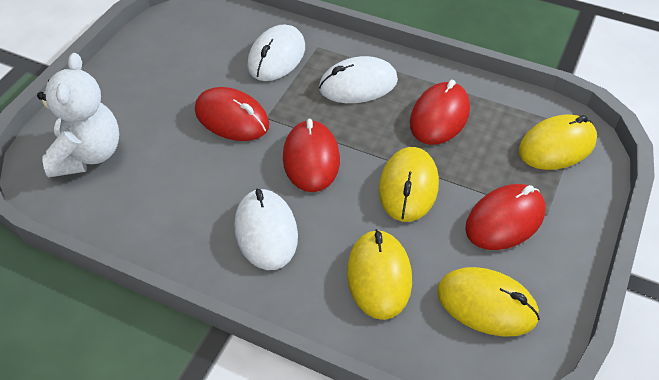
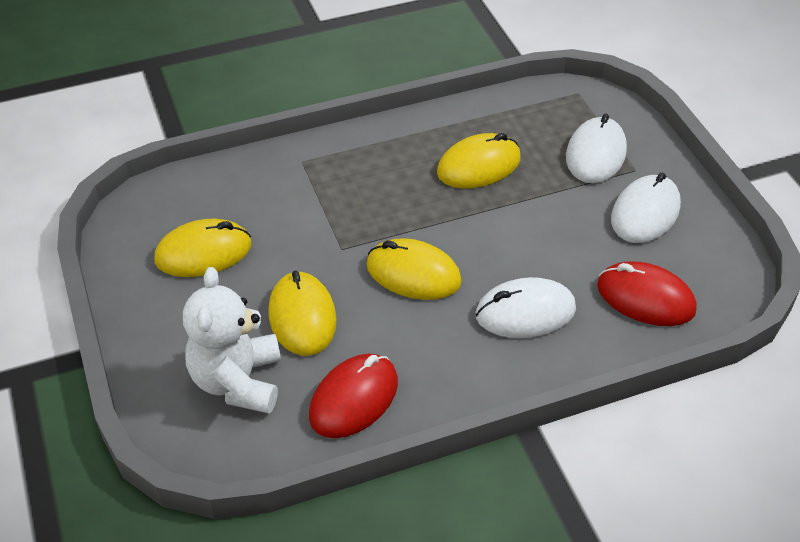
red mouse: 4 -> 2

